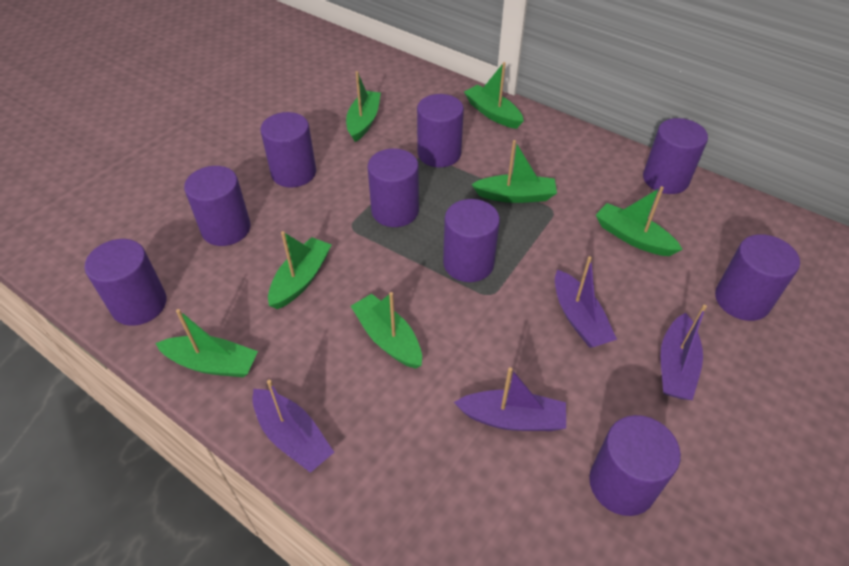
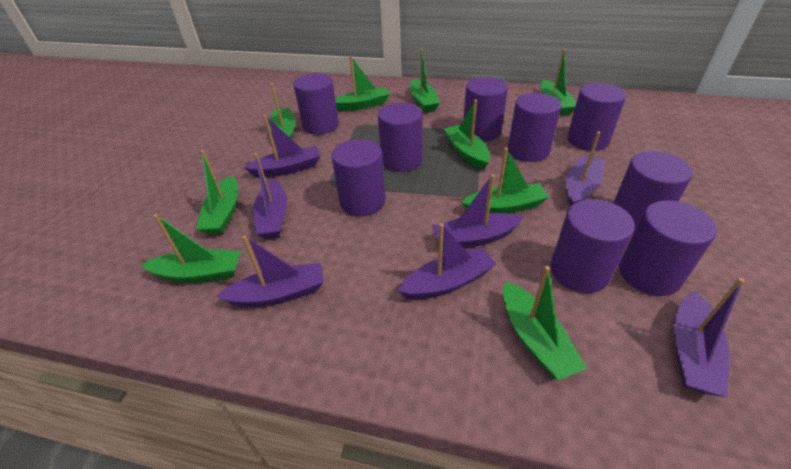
green boat: 7 -> 9
purple boat: 4 -> 7

